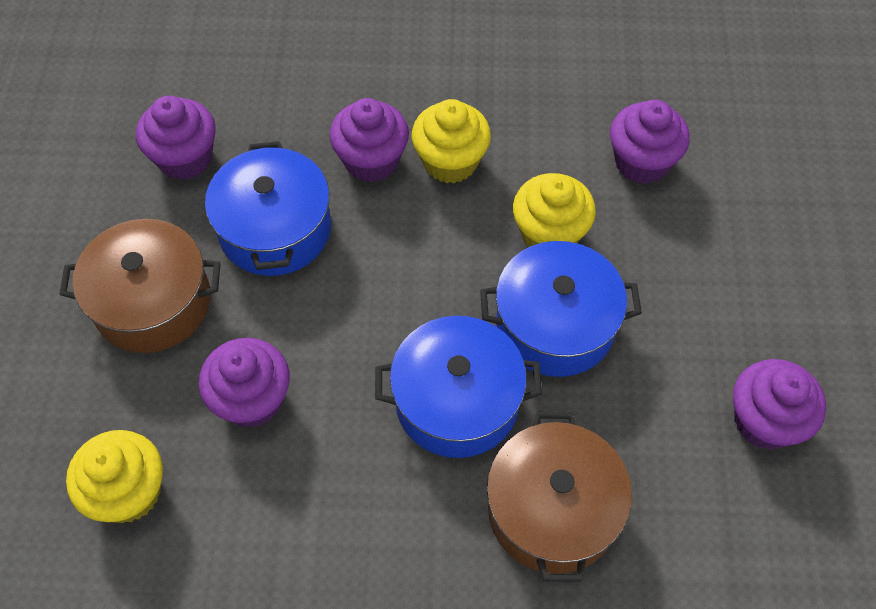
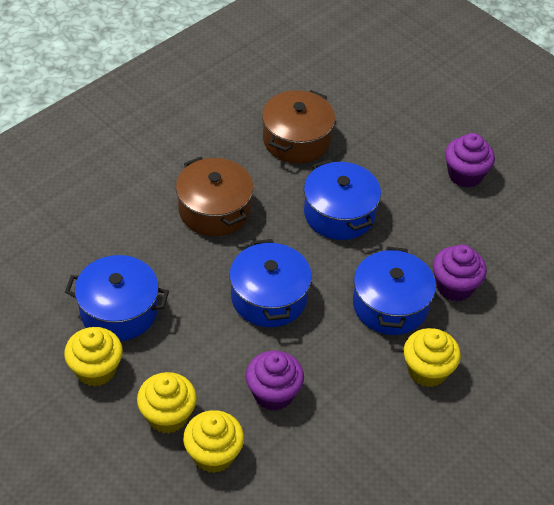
blue pot: 3 -> 4
purple cupcake: 5 -> 3
yellow cupcake: 3 -> 4

